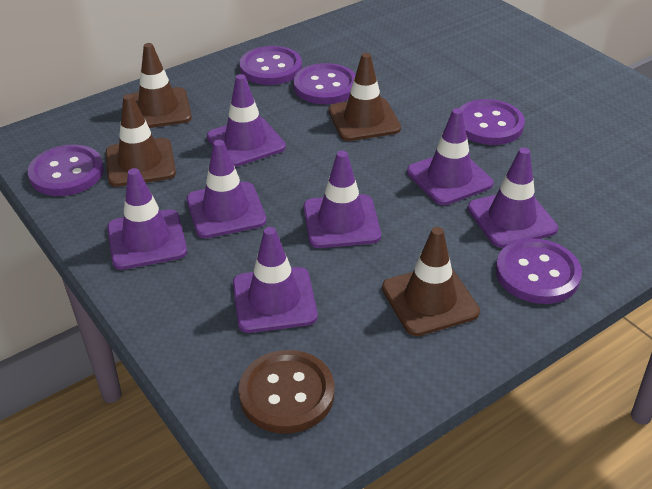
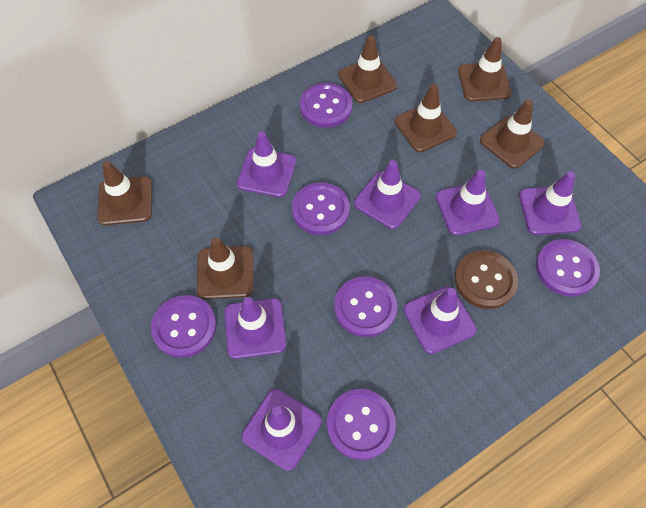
brown traffic cone: 4 -> 6
purple button: 5 -> 6

